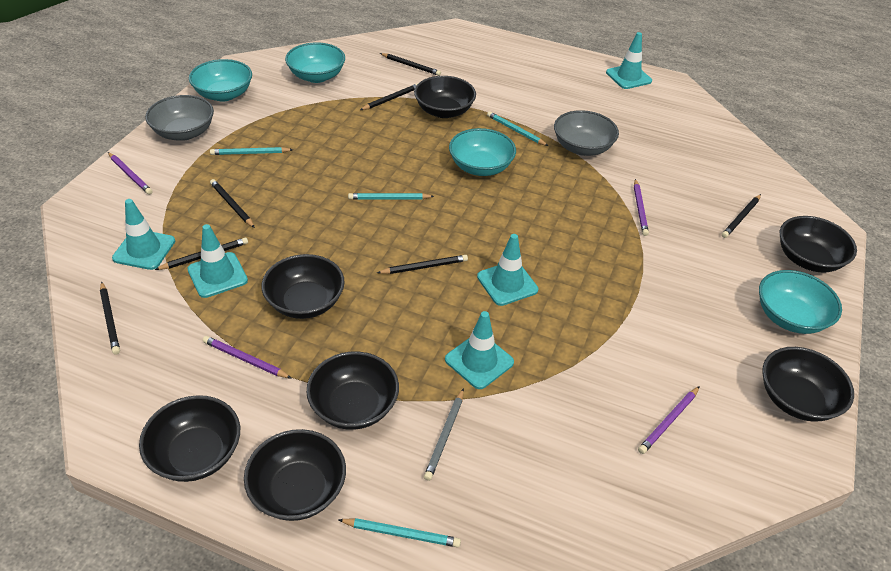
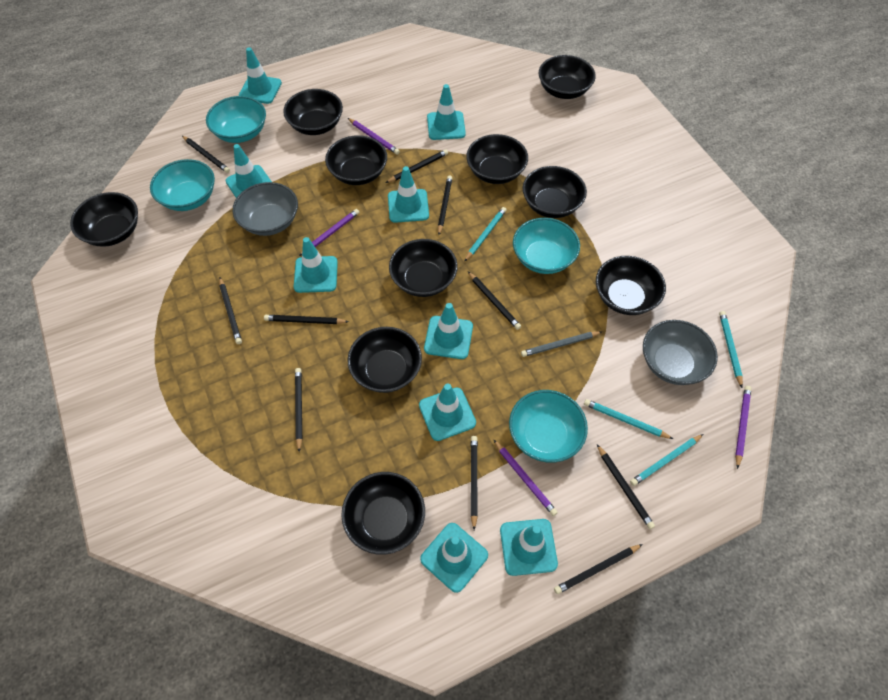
black bowl: 7 -> 10
black pencil: 7 -> 10
turquoise traffic cone: 5 -> 9

